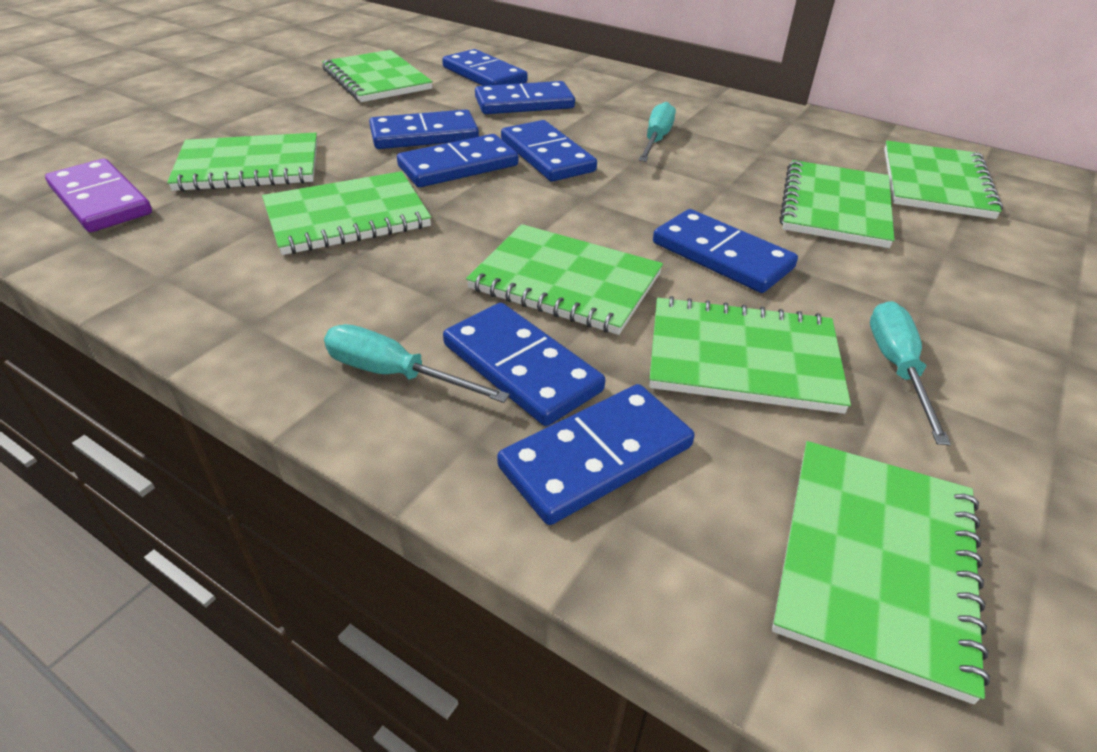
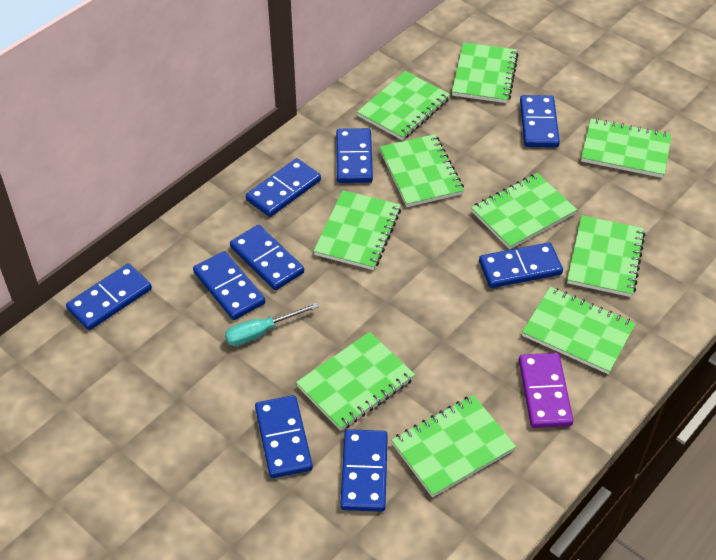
blue domino: 8 -> 9
green notebook: 8 -> 10
turquoise screwdriver: 3 -> 1

